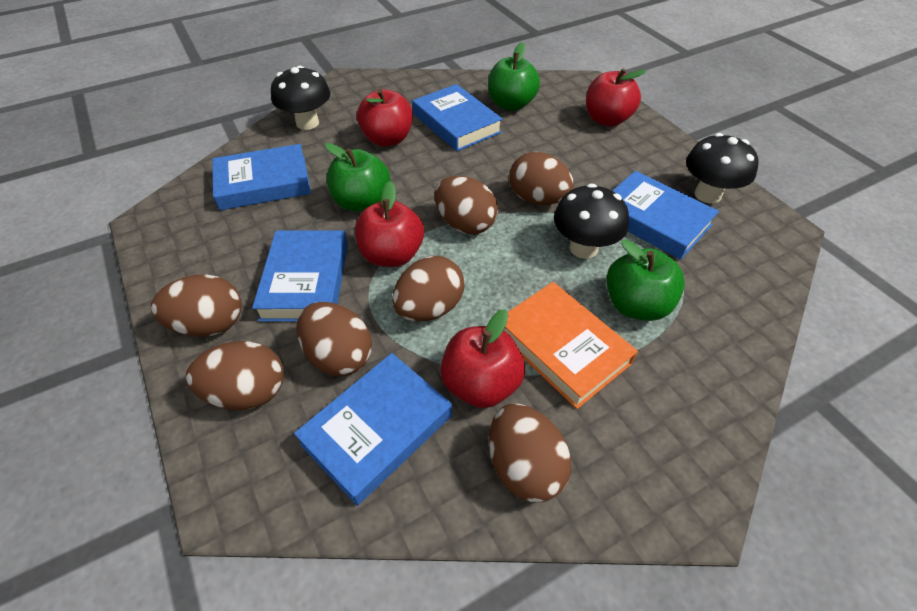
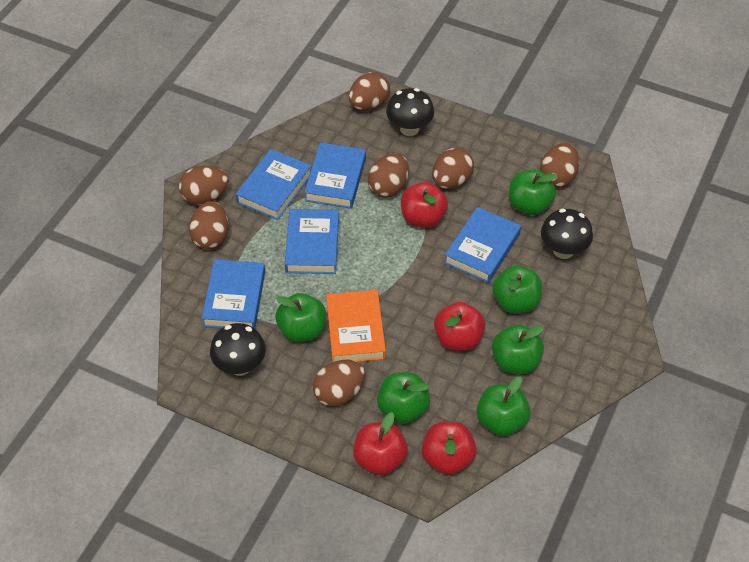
green apple: 3 -> 6

